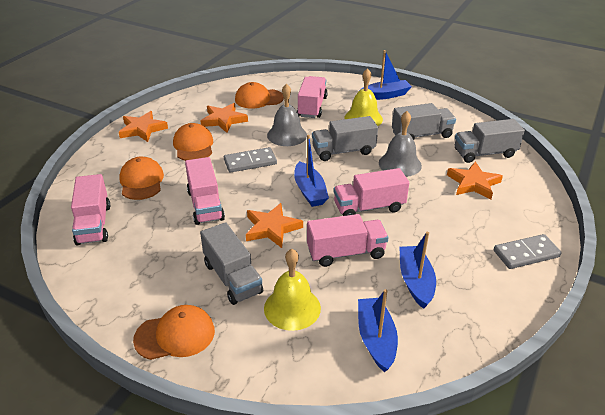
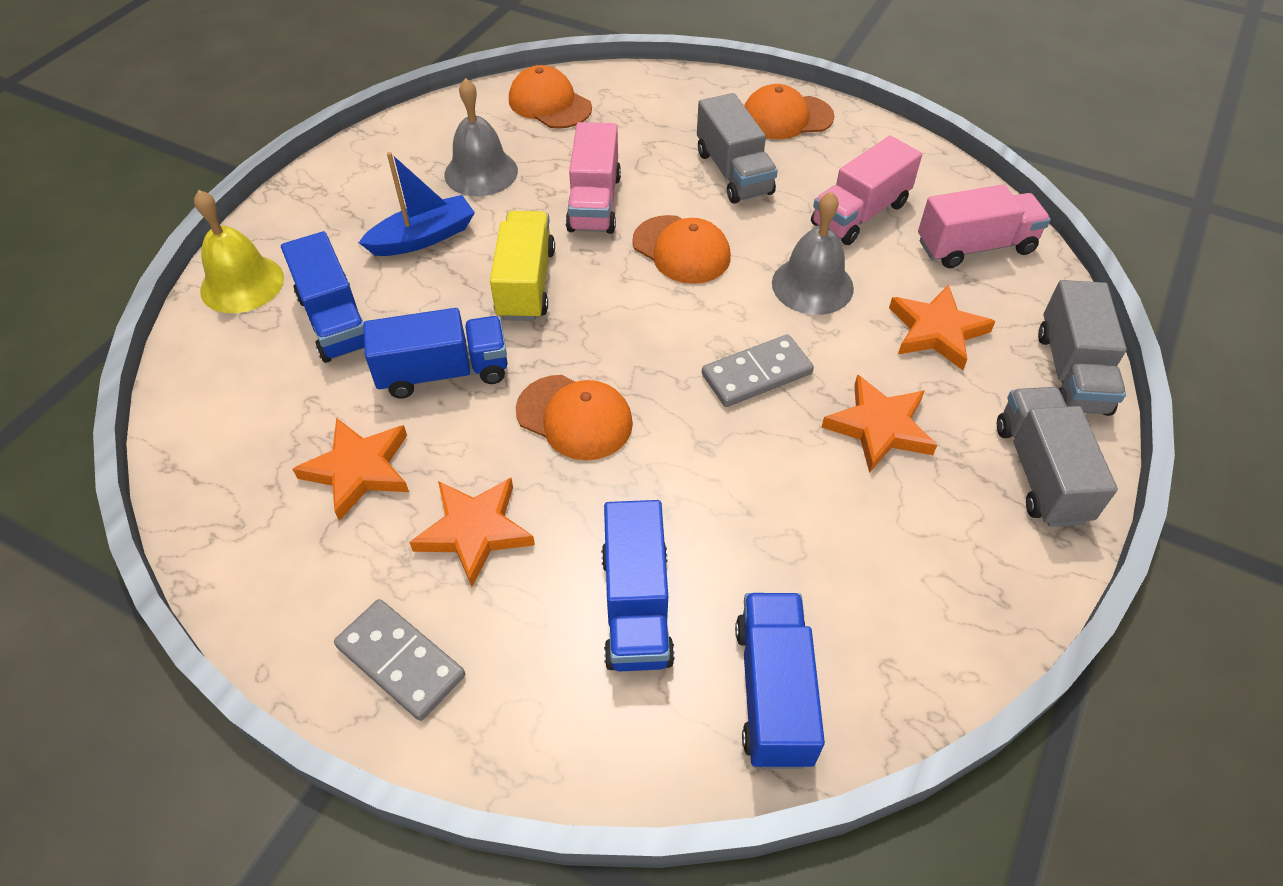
blue boat: 4 -> 1
blue truck: 0 -> 4
grey truck: 4 -> 3
pink truck: 5 -> 3
yellow bell: 2 -> 1
yellow truck: 0 -> 1

